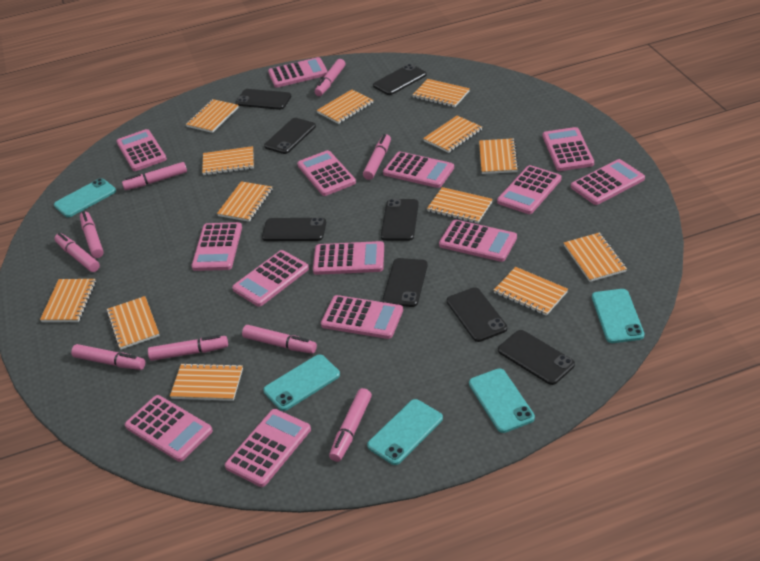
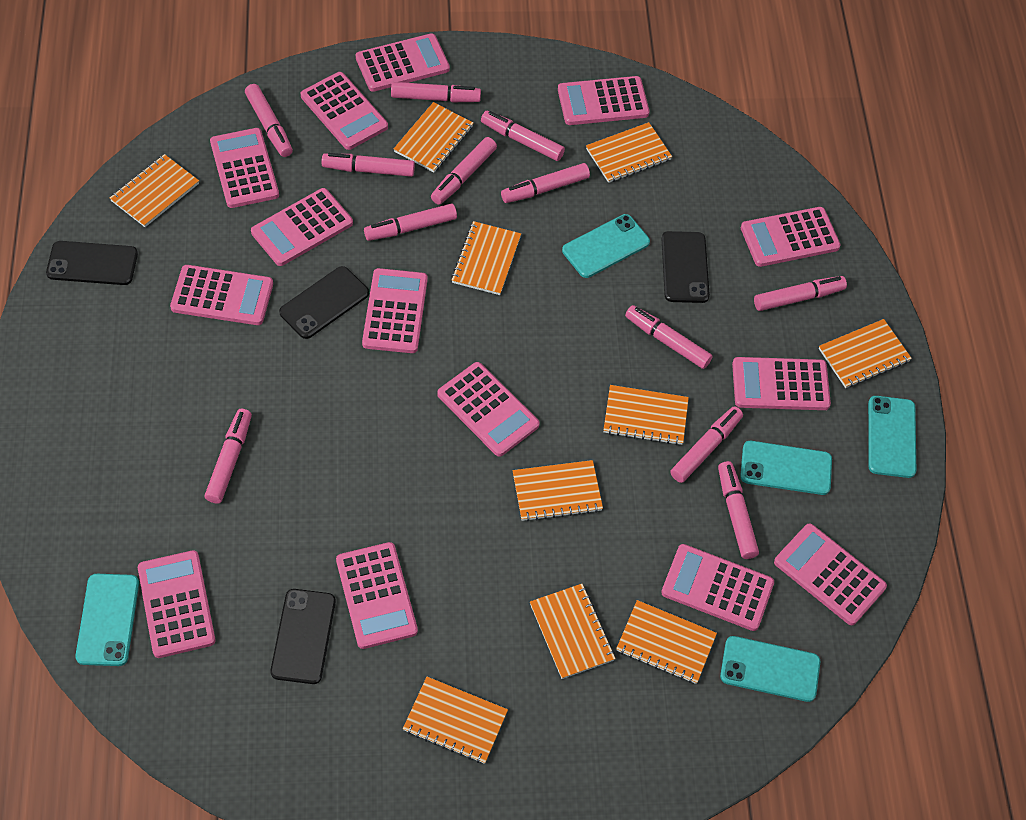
black phone: 8 -> 4
orange notebook: 13 -> 10
pink marker: 9 -> 12

